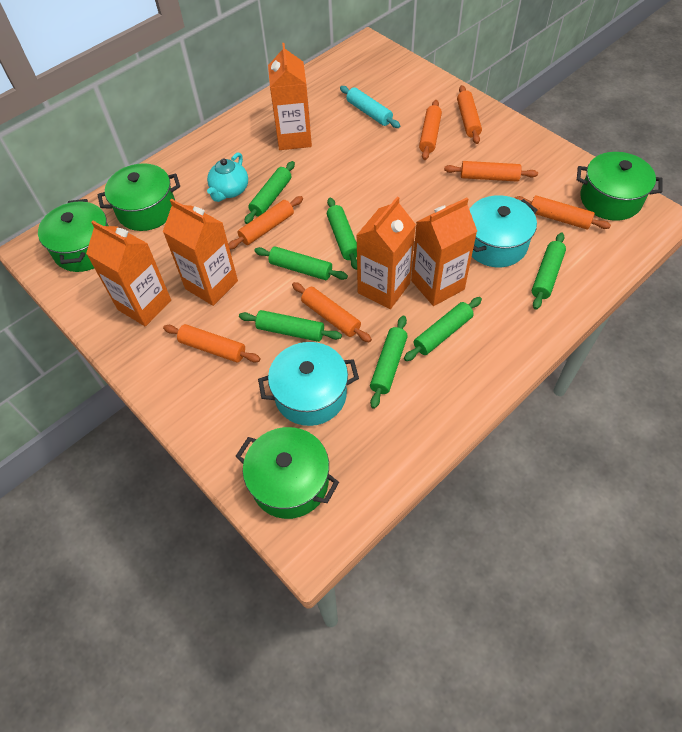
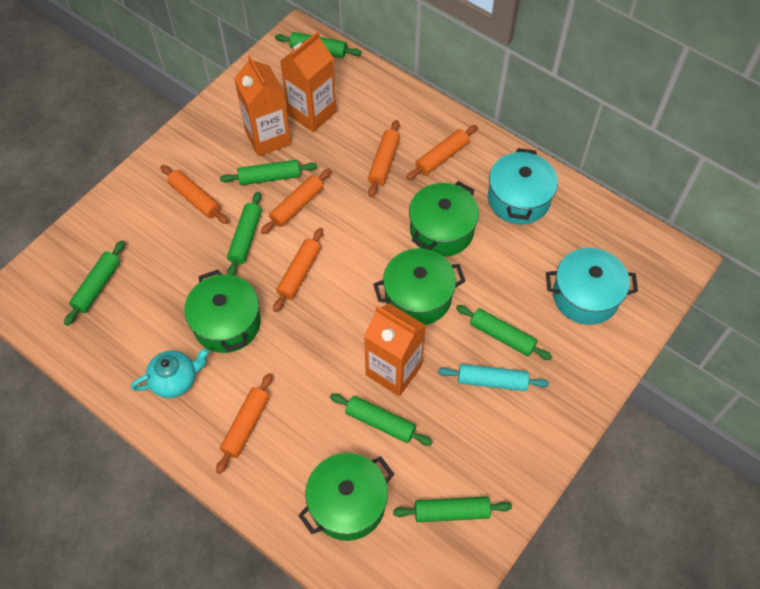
orange carton: 5 -> 3
orange rolling pin: 7 -> 6

